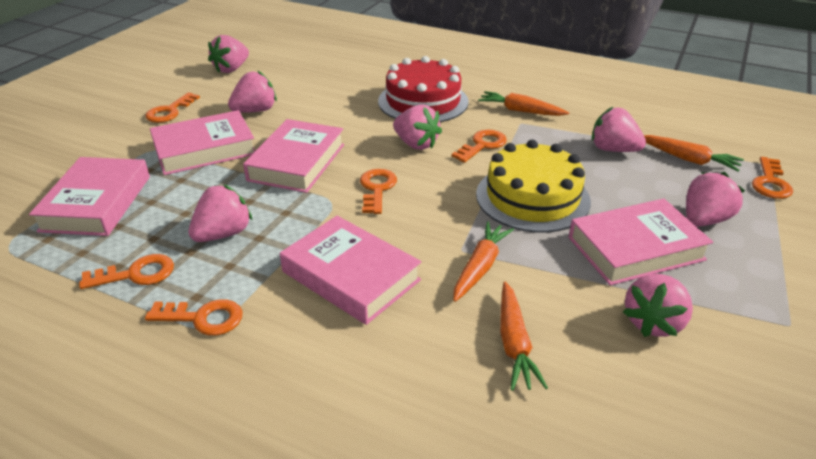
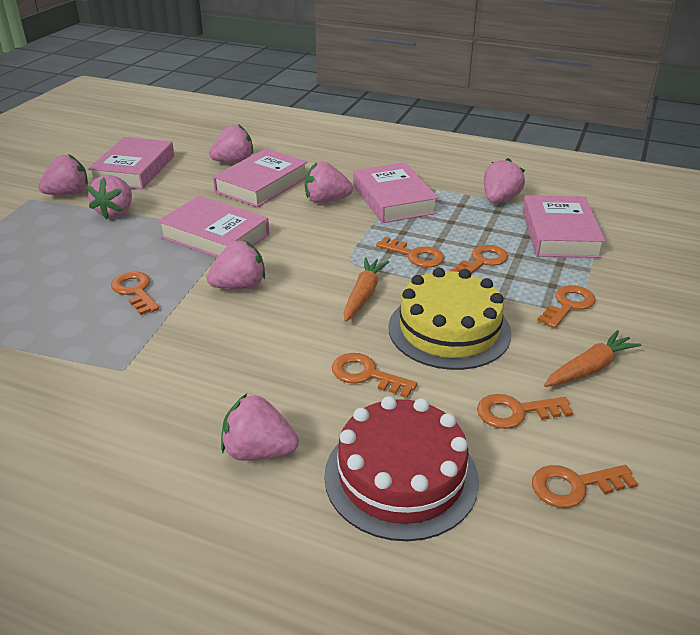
orange carrot: 4 -> 2
orange key: 6 -> 7

